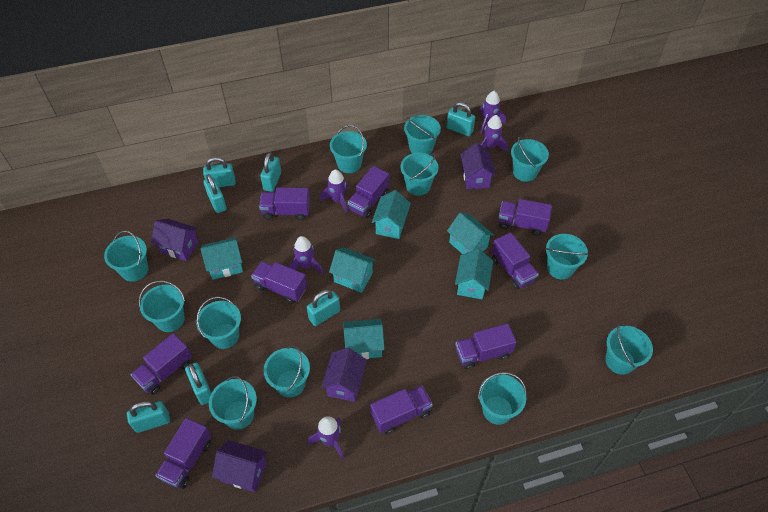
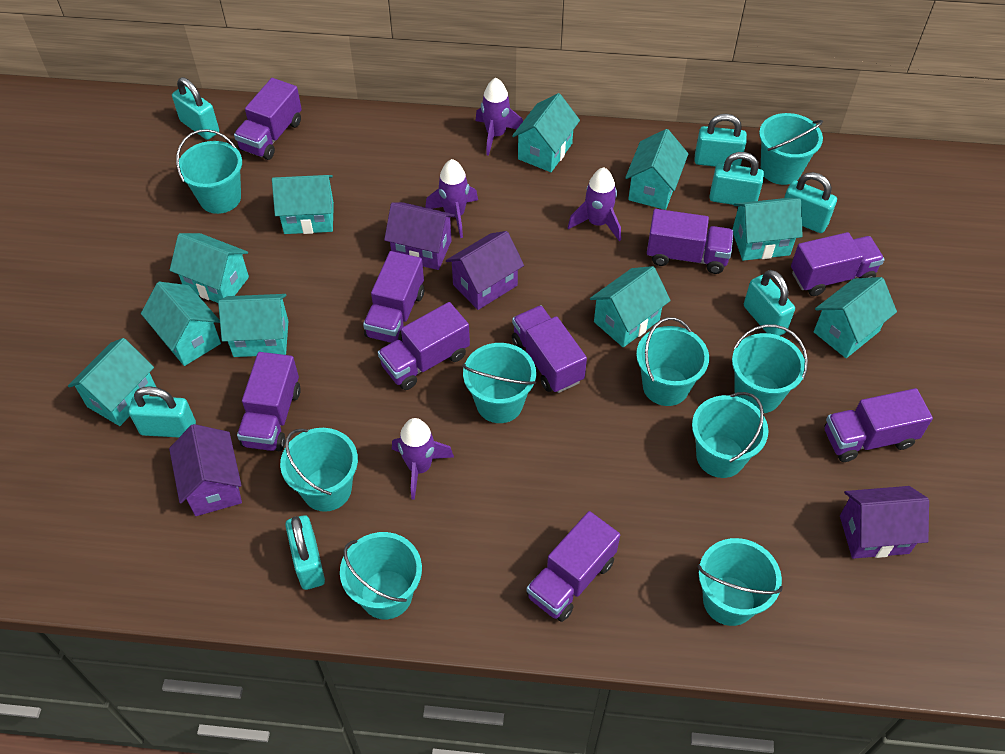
purple rocket: 5 -> 4
turquoise bucket: 12 -> 9
turquoise house: 6 -> 10

